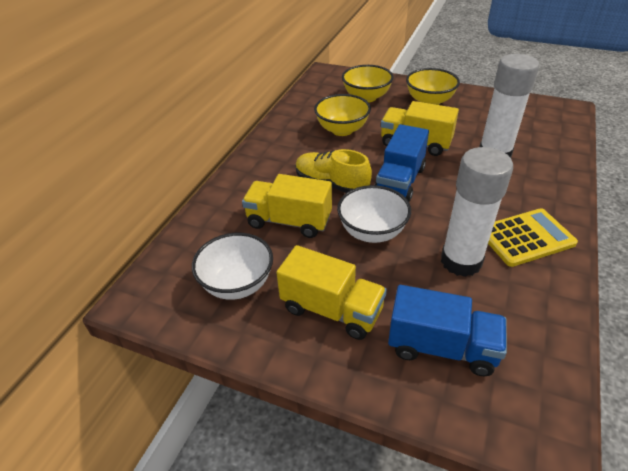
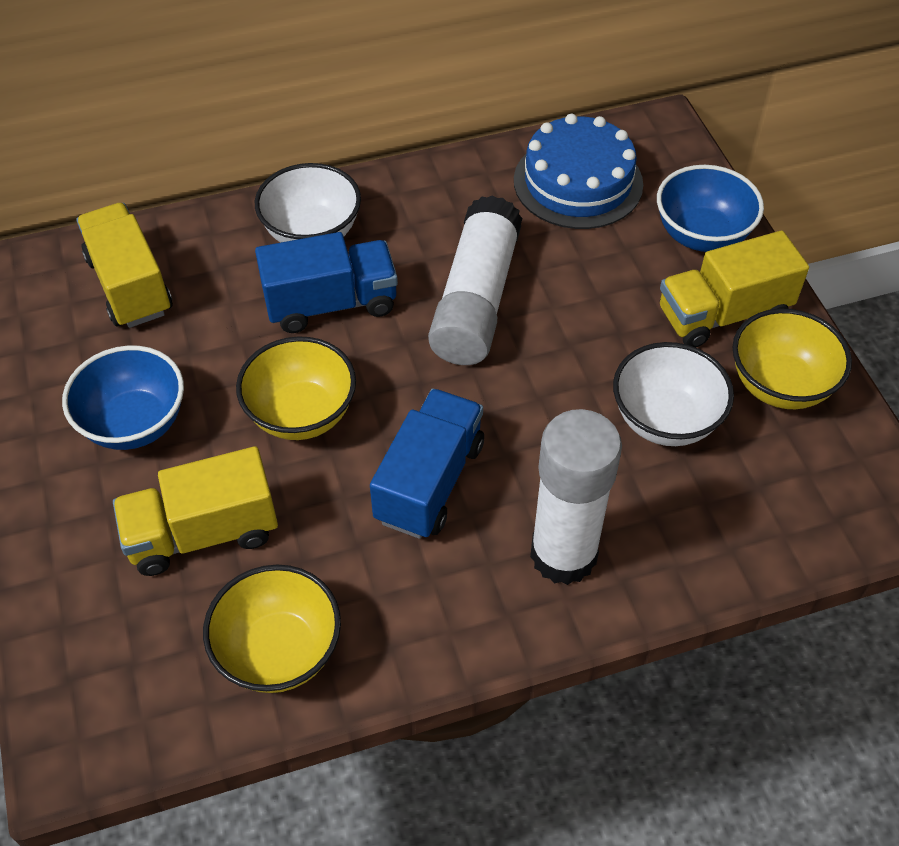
blue bowl: 0 -> 2
blue cake: 0 -> 1
yellow calculator: 1 -> 0
yellow shoe: 1 -> 0

